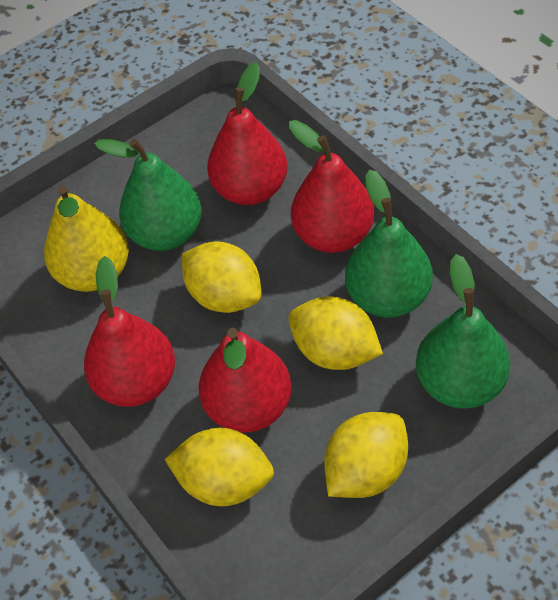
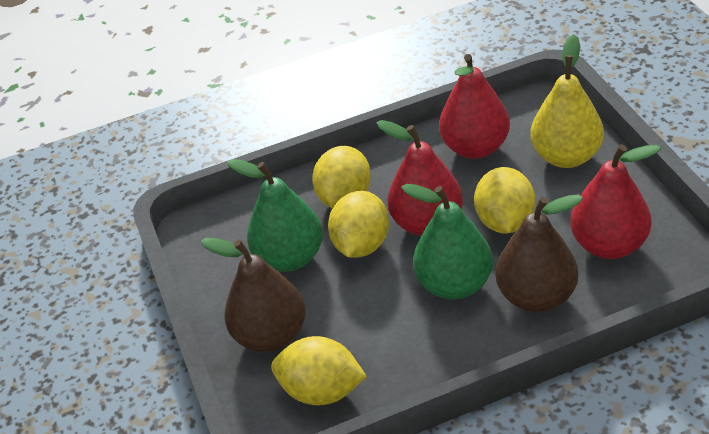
brown pear: 0 -> 2
green pear: 3 -> 2
red pear: 4 -> 3

